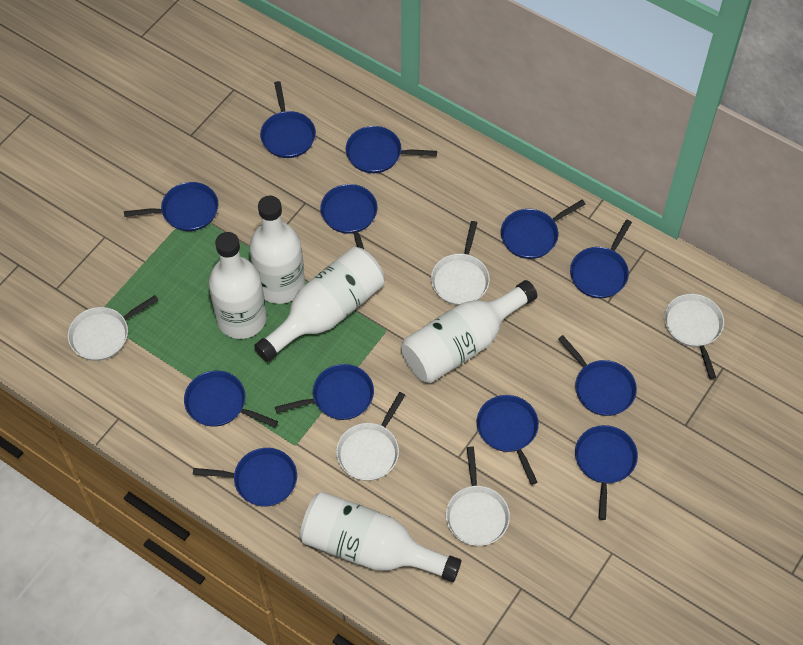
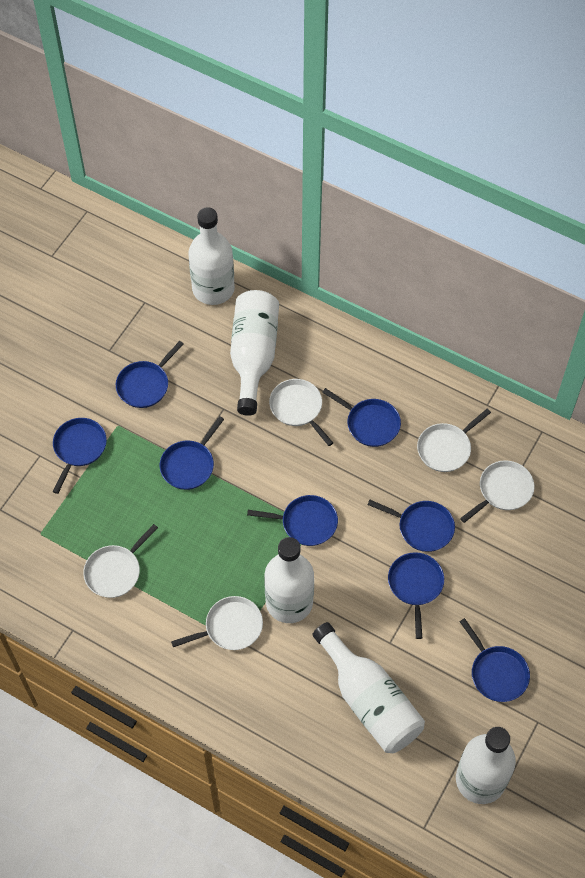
blue pan: 12 -> 8

